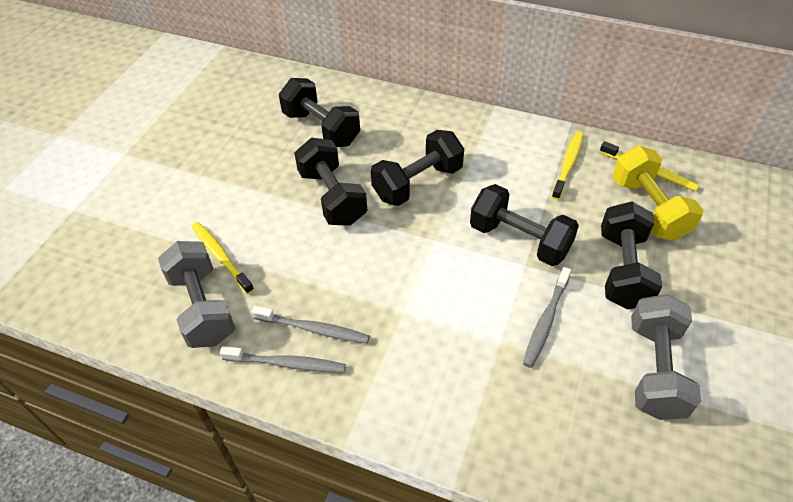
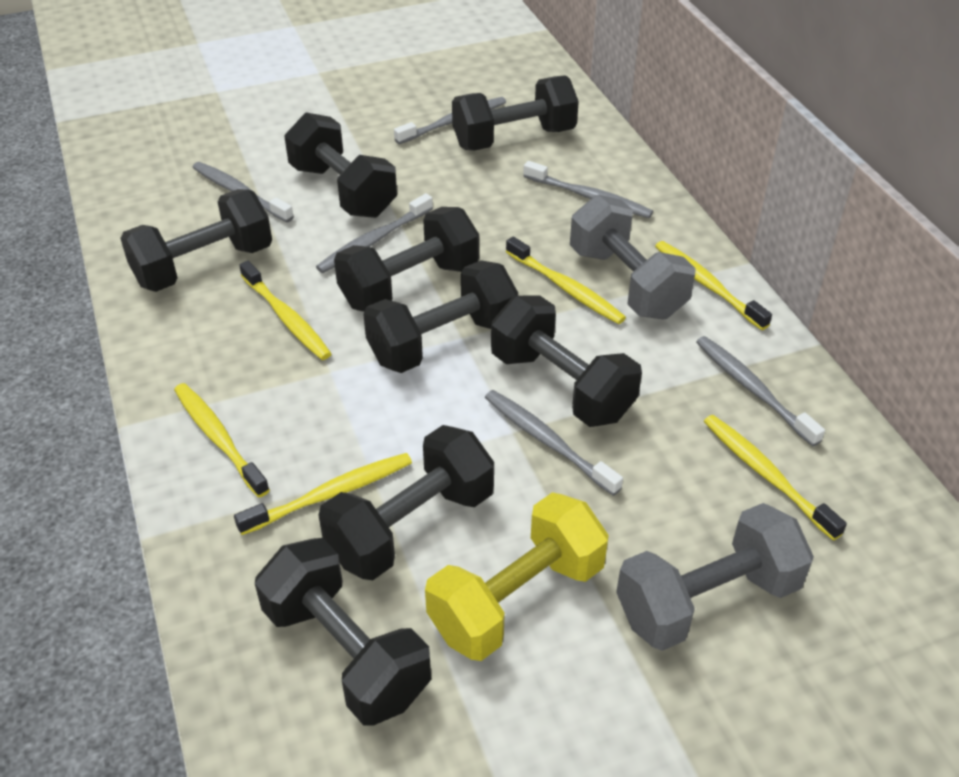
black dumbbell: 5 -> 8
grey toothbrush: 3 -> 6
yellow toothbrush: 3 -> 6

